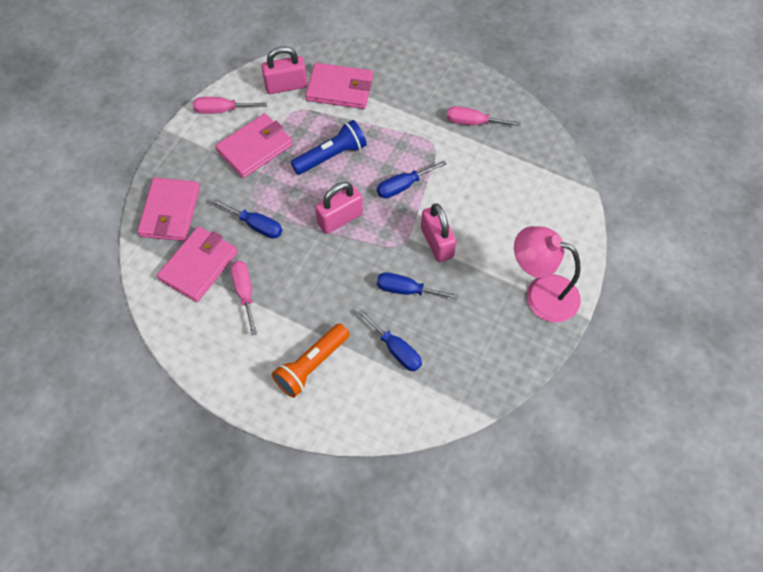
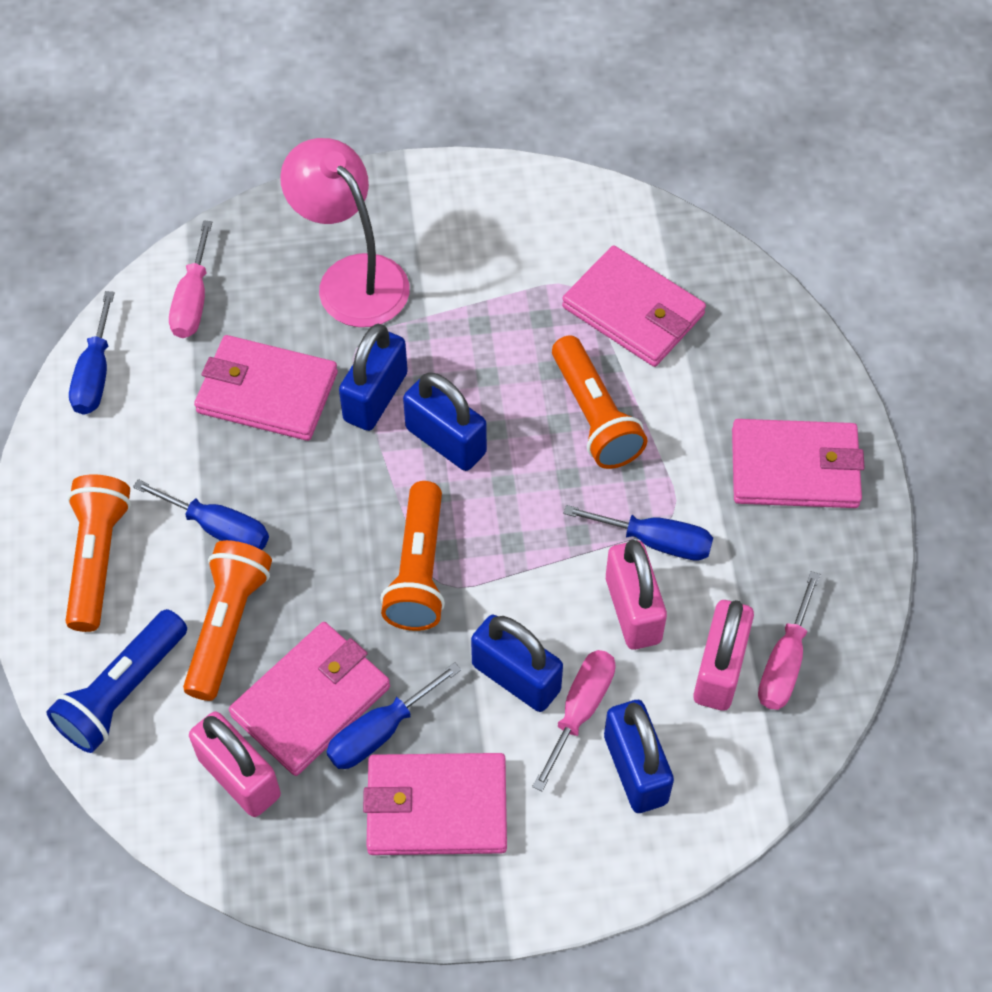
blue padlock: 0 -> 4
orange flashlight: 1 -> 4
pink wallet: 4 -> 5

